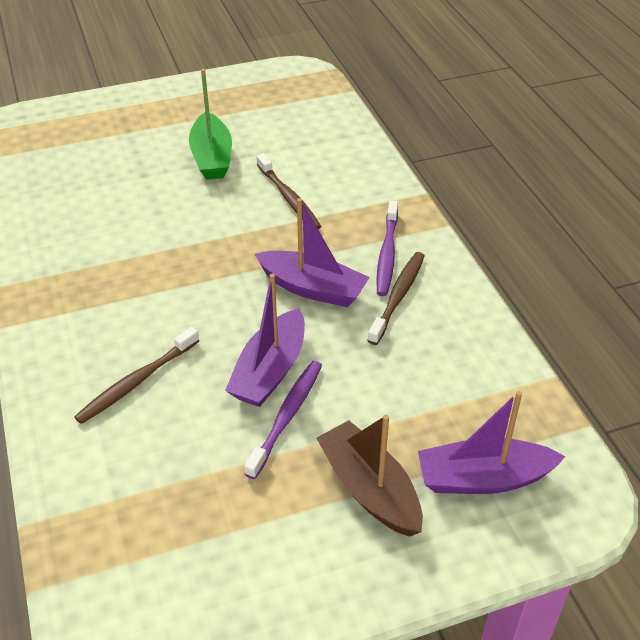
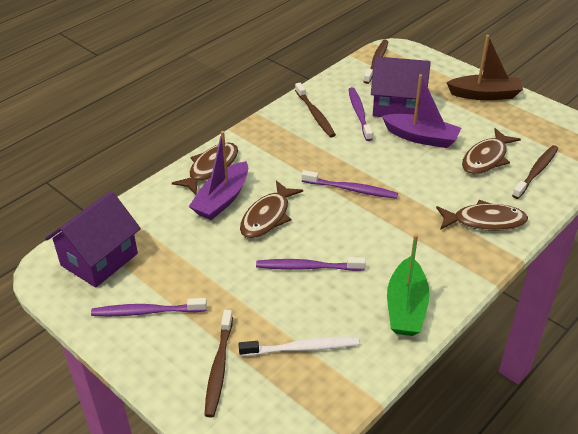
brown fish: 0 -> 4
brown toothbrush: 3 -> 4
purple boat: 3 -> 2
purple house: 0 -> 2
purple toothbrush: 2 -> 4
white toothbrush: 0 -> 1

